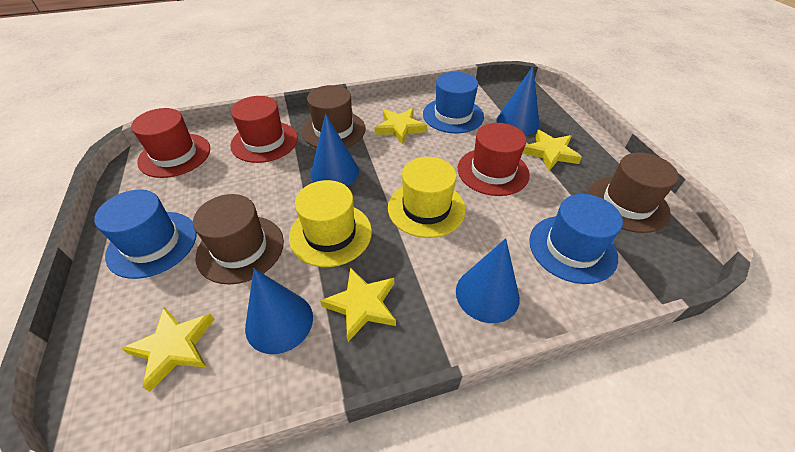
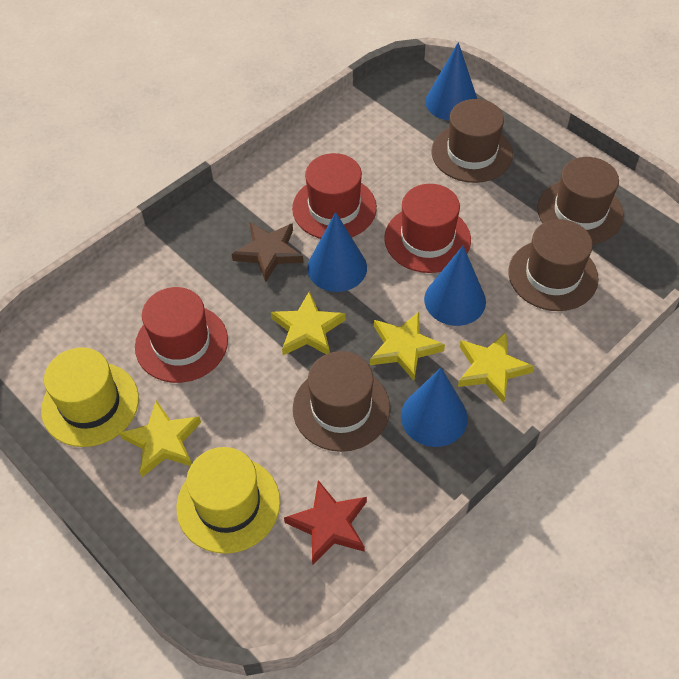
blue hat: 3 -> 0
brown hat: 3 -> 4
brown star: 0 -> 1
red star: 0 -> 1

